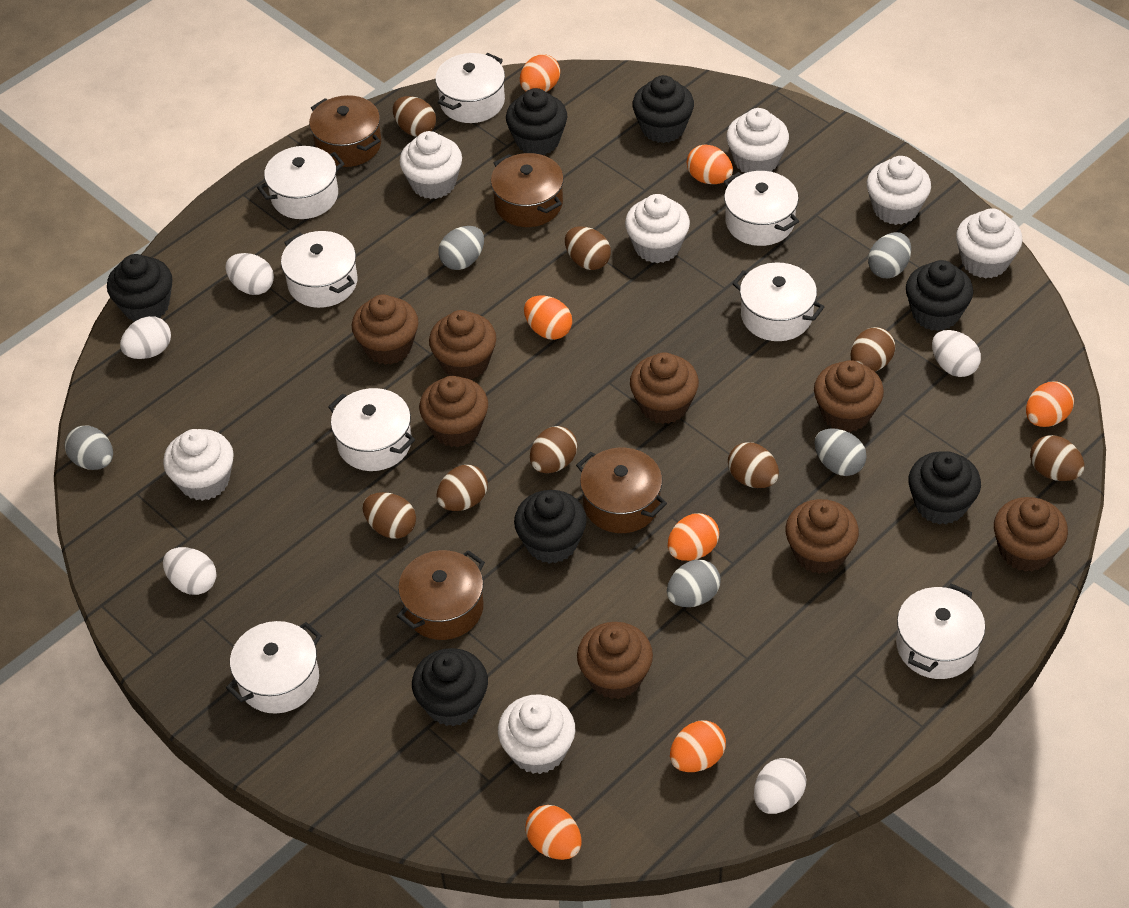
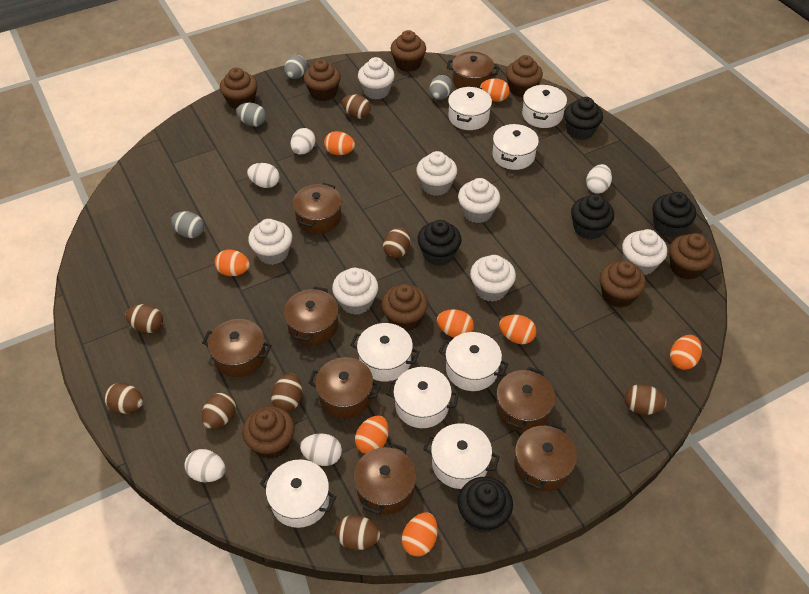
black cupcake: 7 -> 5
brown pot: 4 -> 8
grey egg: 5 -> 4
orange egg: 7 -> 8

